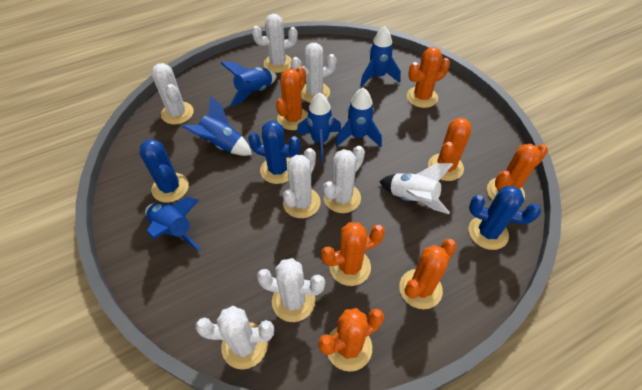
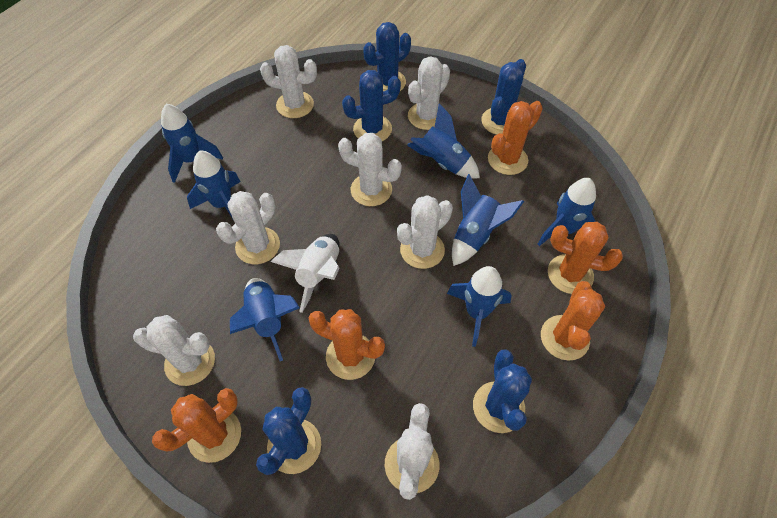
blue cactus: 3 -> 5
blue rocket: 6 -> 7
orange cactus: 7 -> 5

